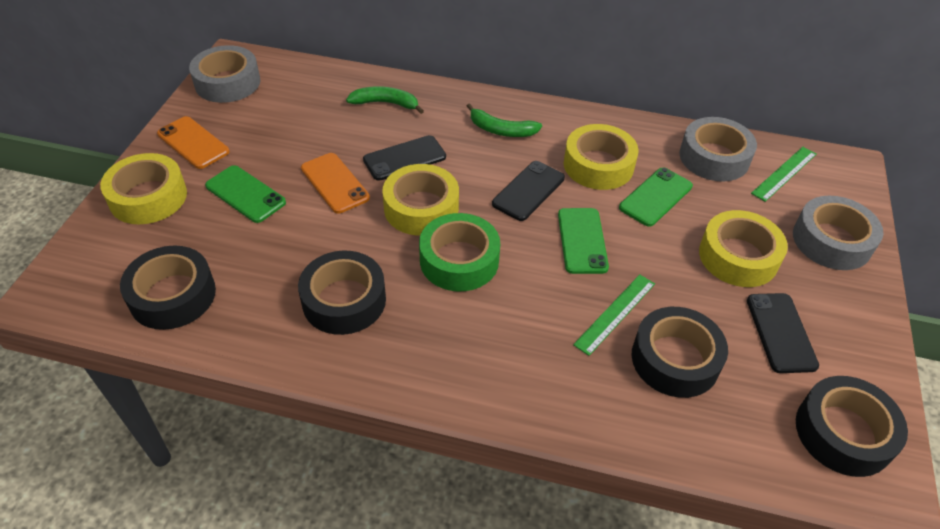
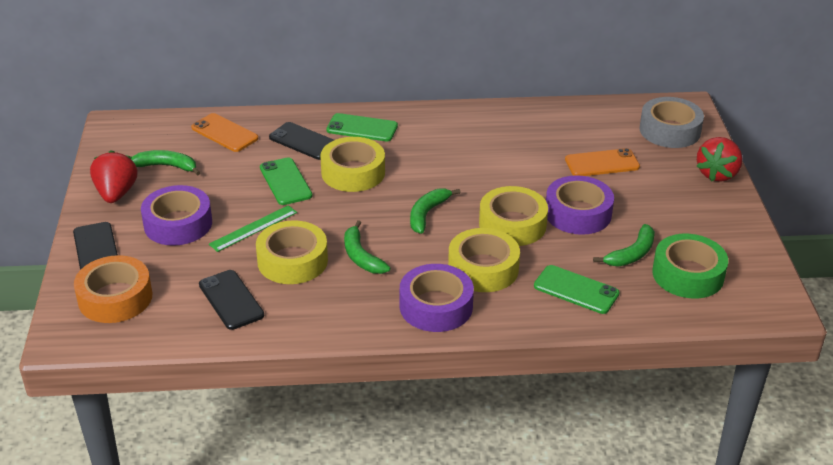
black tape: 4 -> 0
green banana: 2 -> 4
green ruler: 2 -> 1
grey tape: 3 -> 1
orange tape: 0 -> 1
purple tape: 0 -> 3
red strawberry: 0 -> 2

